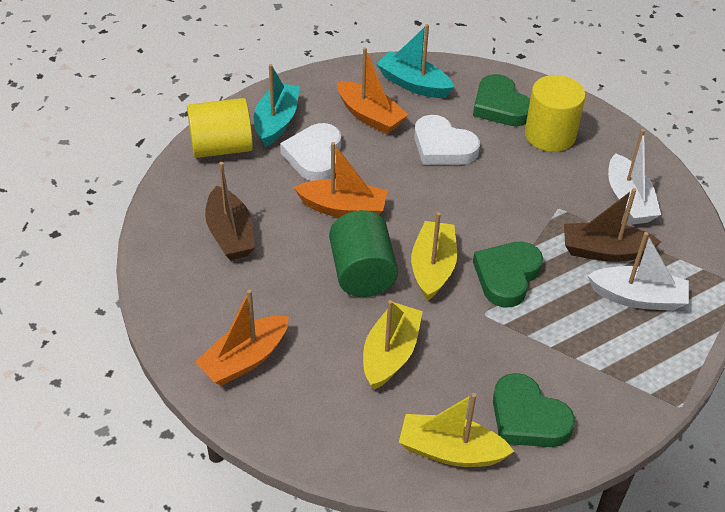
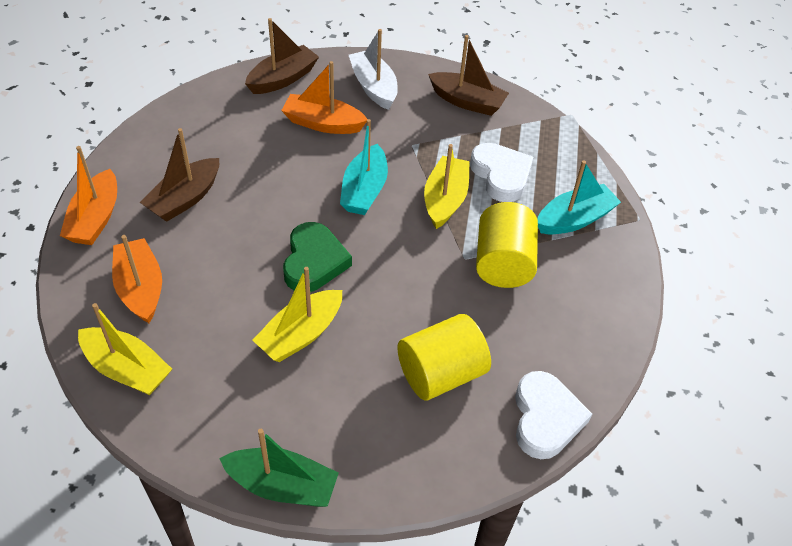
brown boat: 2 -> 3
green boat: 0 -> 1
green cylinder: 1 -> 0
green heart: 3 -> 1
white boat: 2 -> 1

